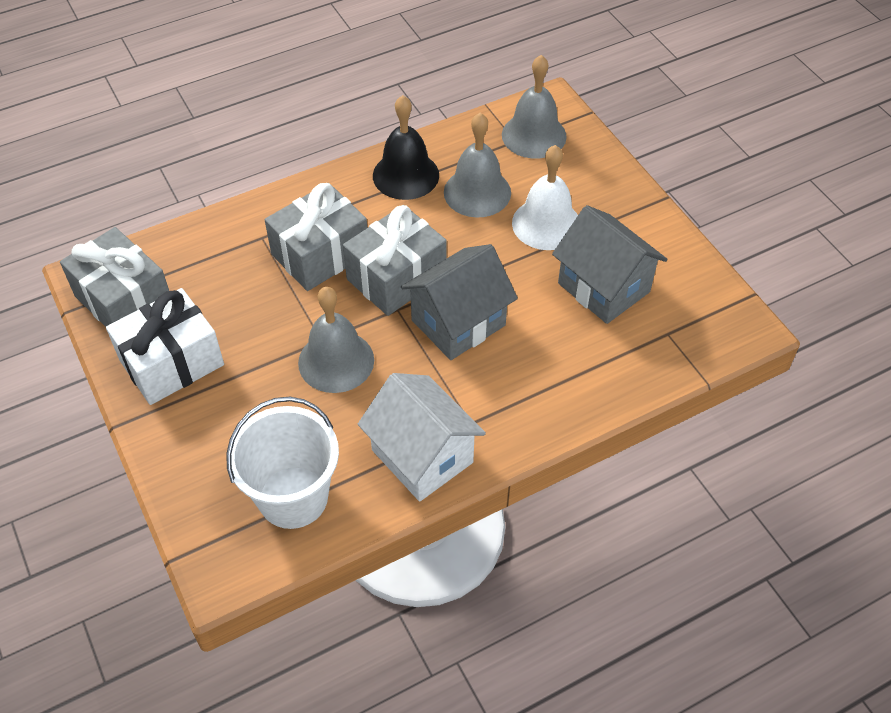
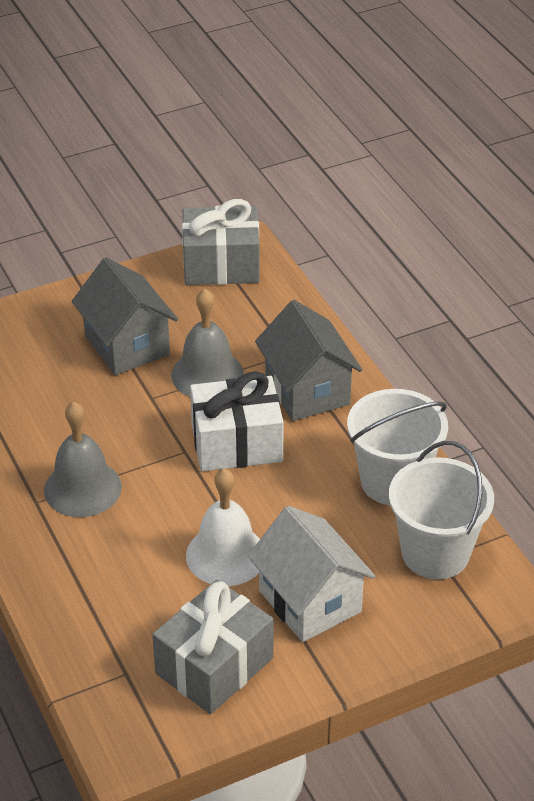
black bell: 1 -> 0
grey bell: 3 -> 2
grey gift: 3 -> 2
white bucket: 1 -> 2

